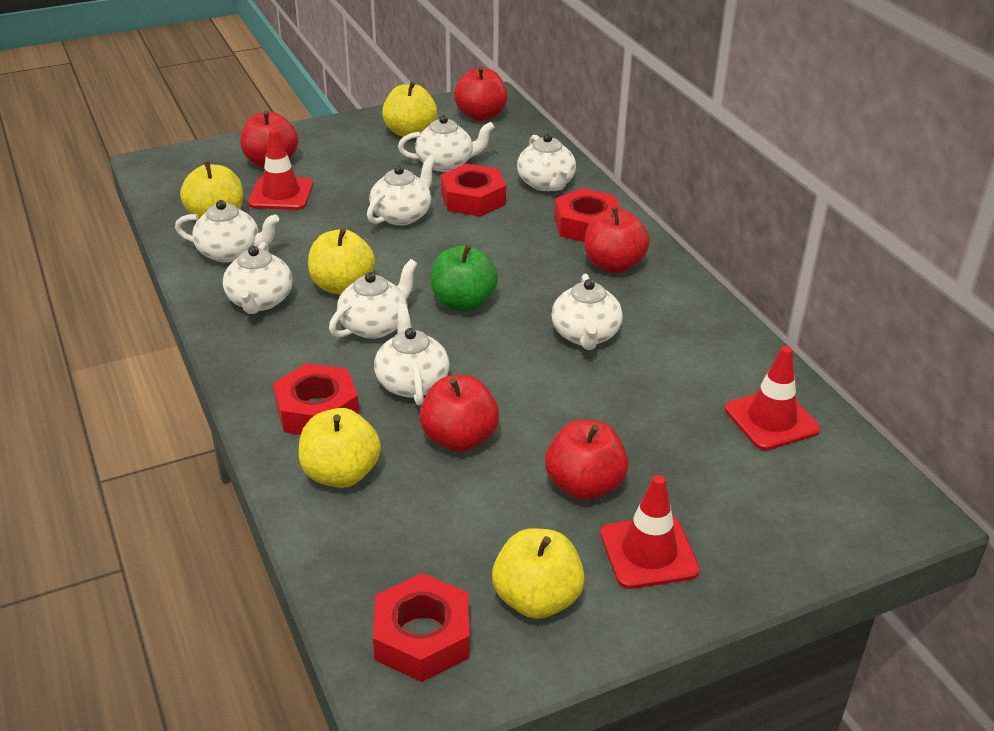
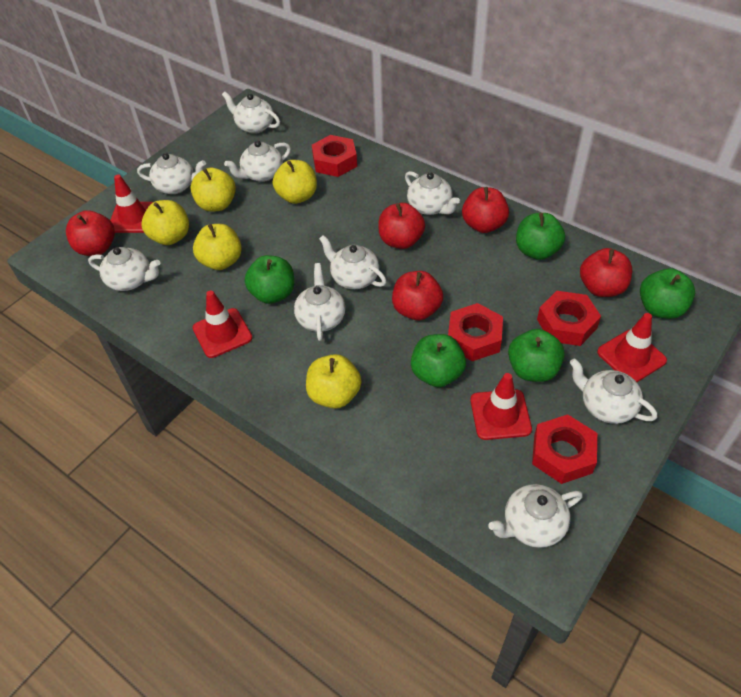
green apple: 1 -> 5
red traffic cone: 3 -> 4
white teapot: 8 -> 9

